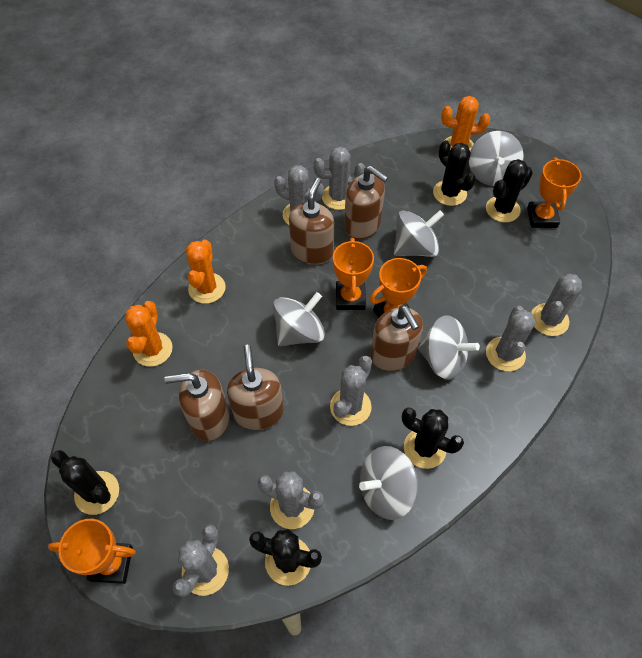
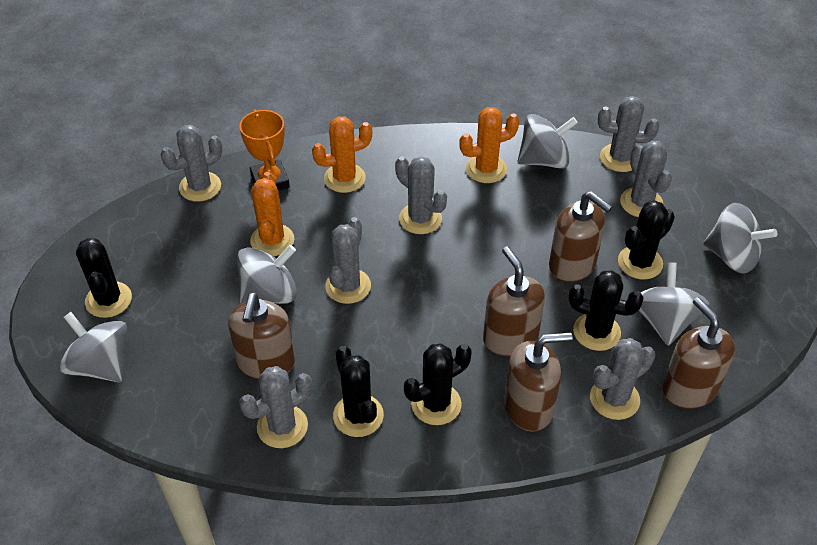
orange trophy: 4 -> 1

